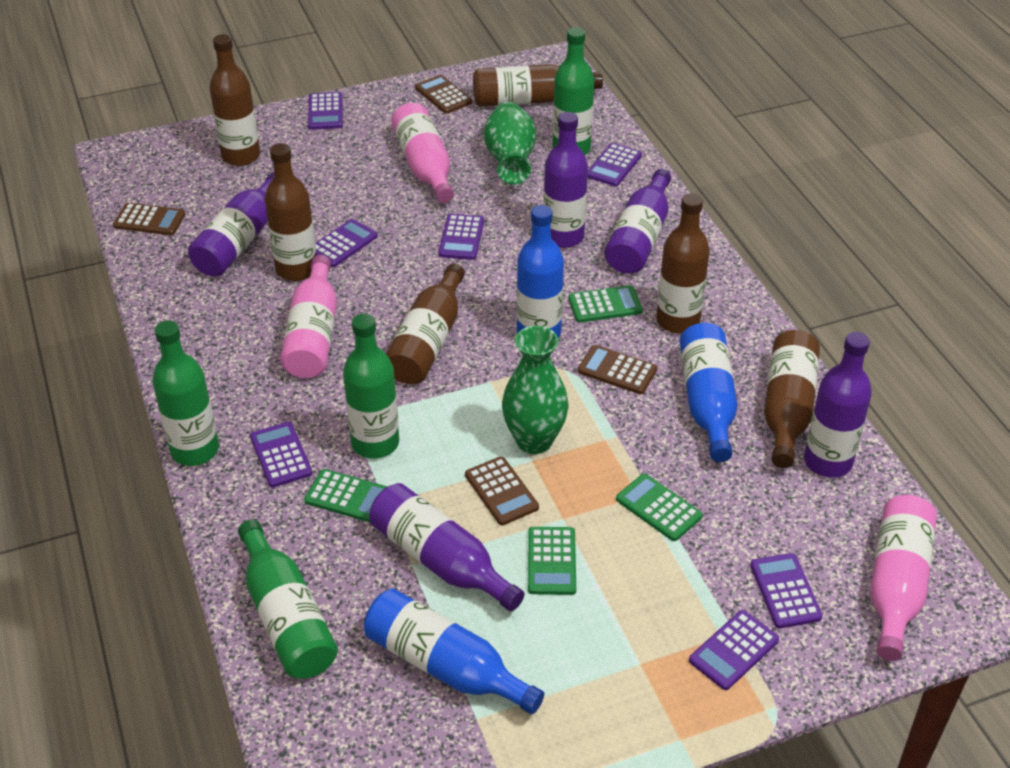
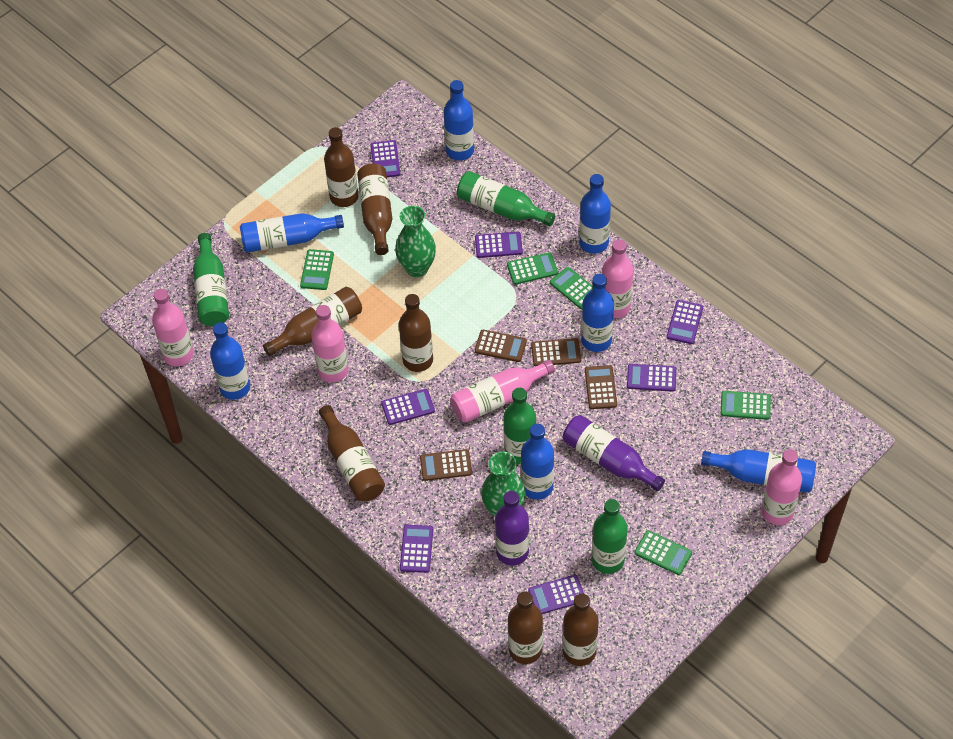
blue bottle: 3 -> 7
brown bottle: 6 -> 7
green calculator: 4 -> 5
pink bottle: 3 -> 5
purple bottle: 5 -> 2

